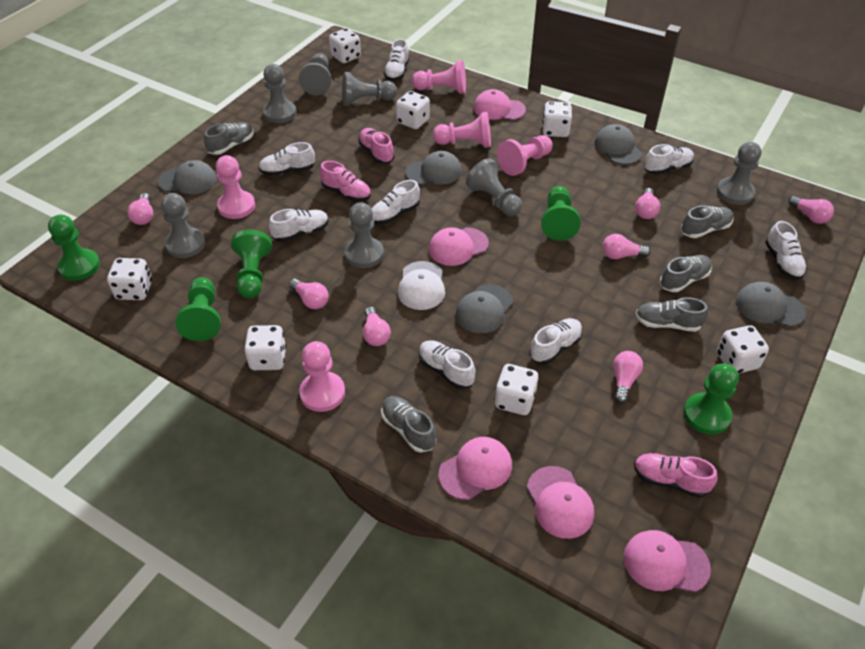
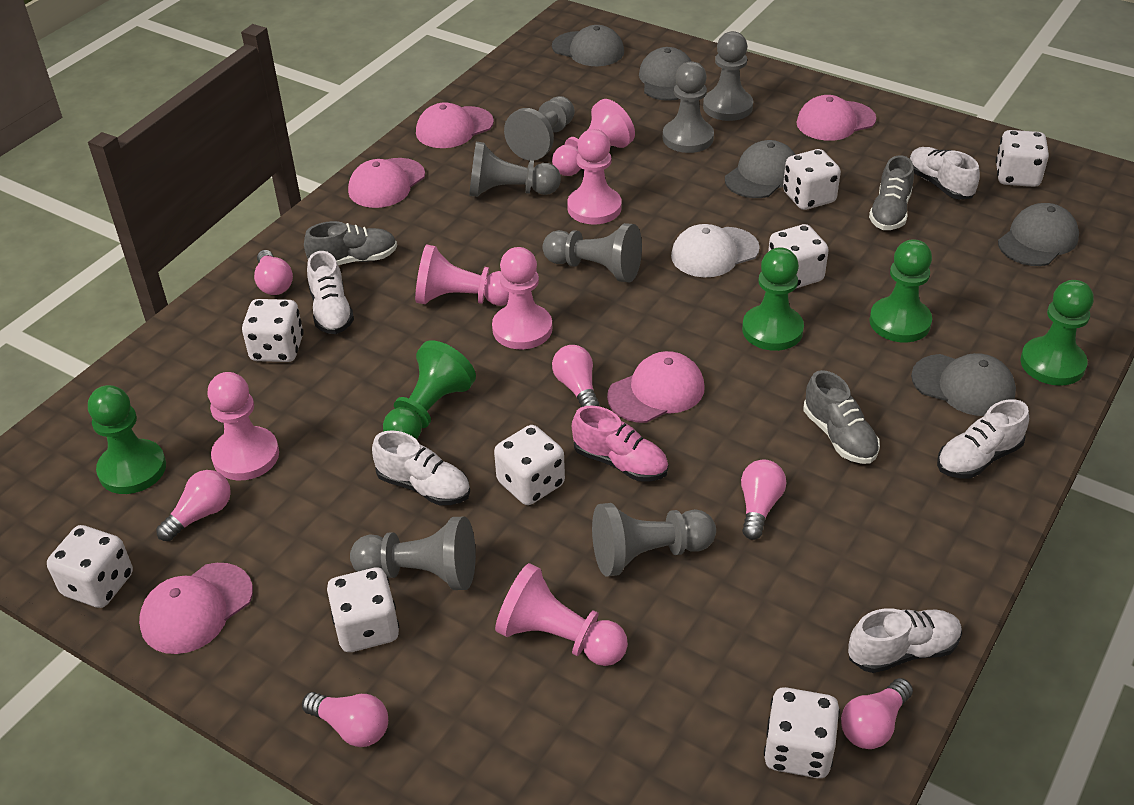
grey shoe: 5 -> 3
pink light bulb: 7 -> 6
pink pawn: 5 -> 6
pink shoe: 3 -> 1
white dice: 7 -> 8
white shoe: 8 -> 5

